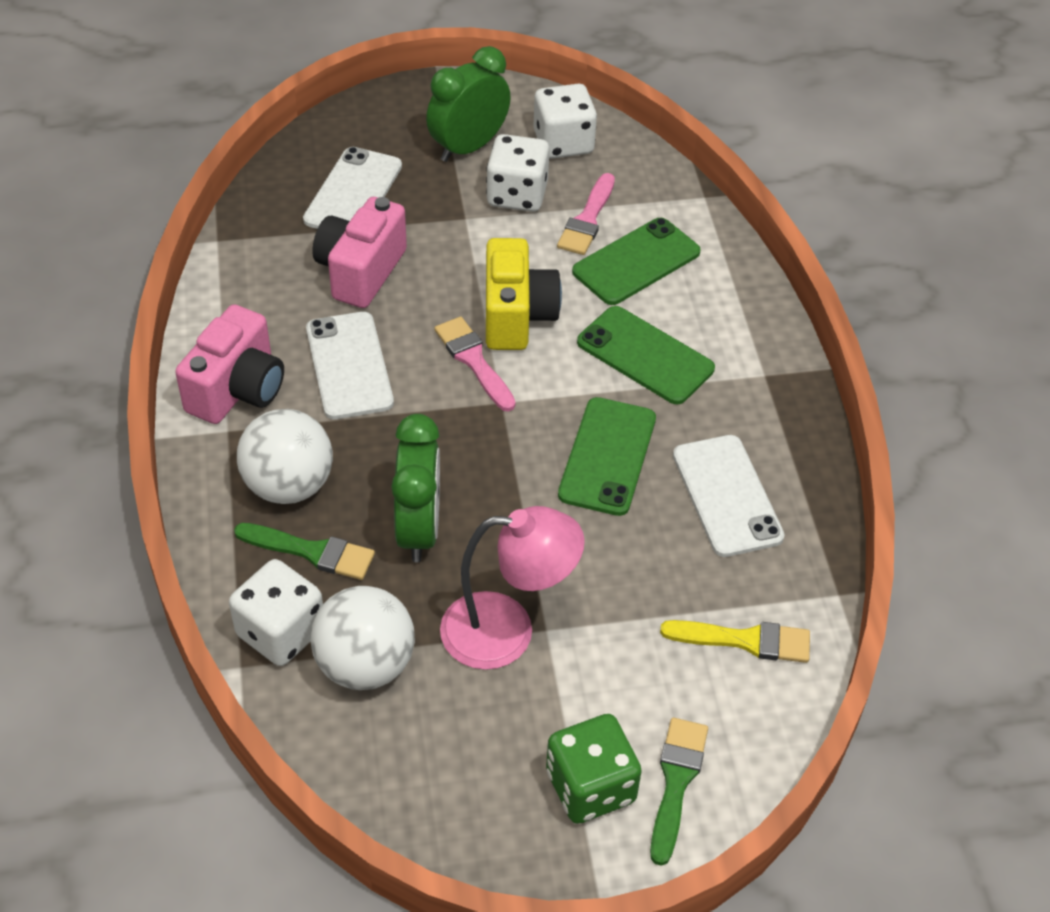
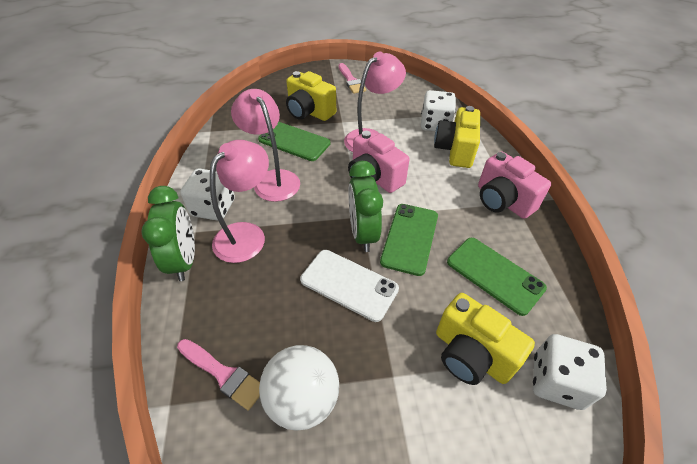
green brush: 2 -> 0
green dice: 1 -> 0
pink lamp: 1 -> 3
white ball: 2 -> 1
white phone: 3 -> 1
yellow brush: 1 -> 0
yellow camera: 1 -> 3

